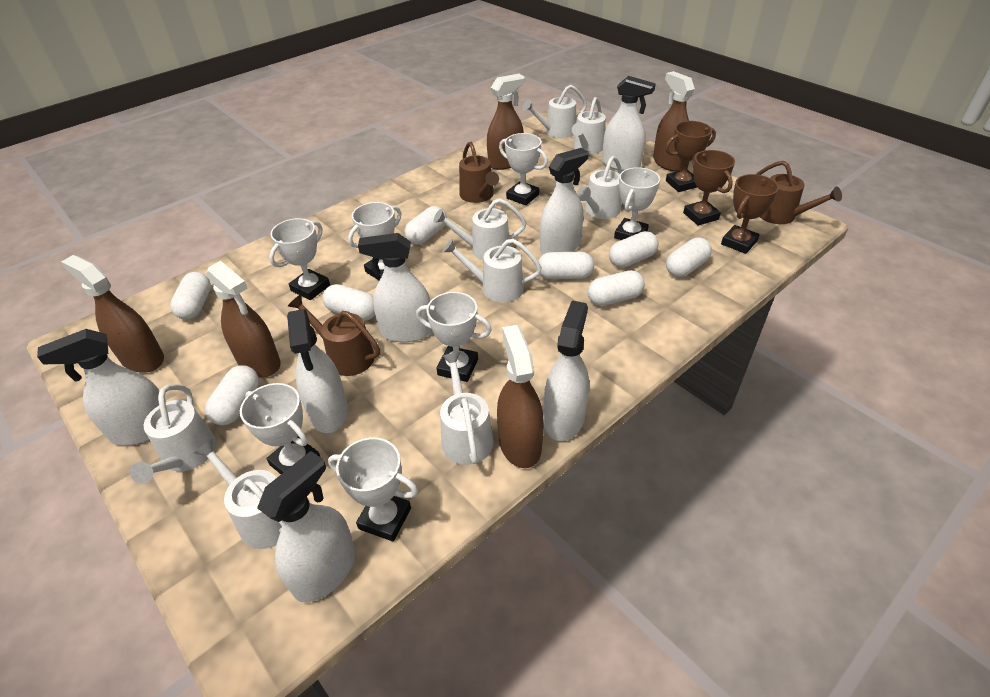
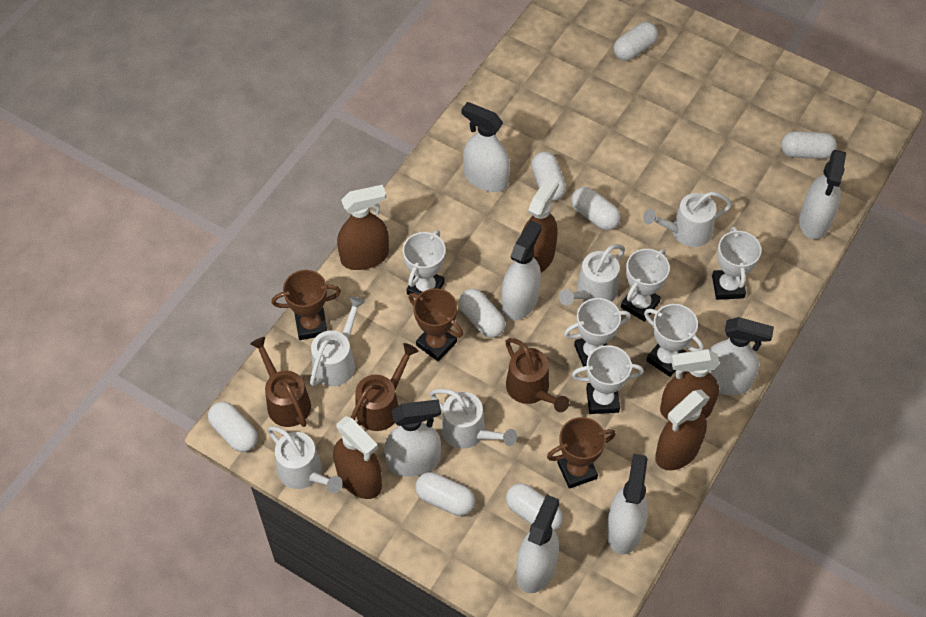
white trophy: 7 -> 6
white watering can: 8 -> 5

